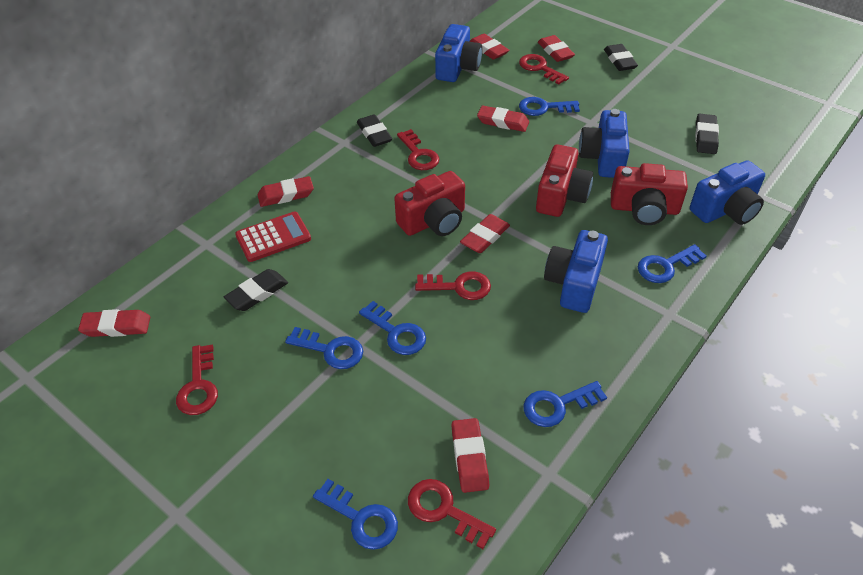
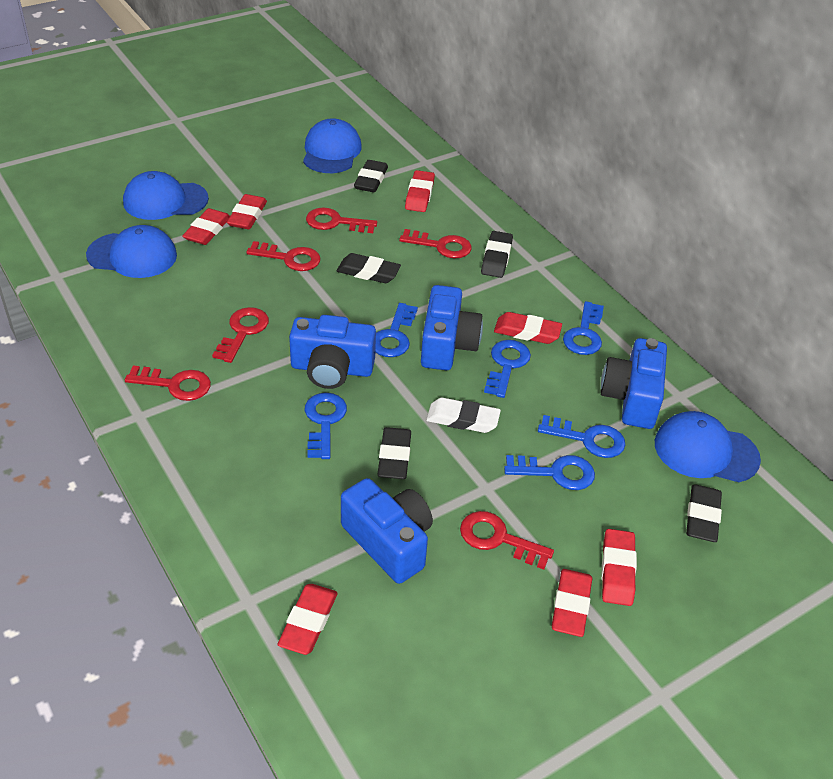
black eraser: 4 -> 5
blue cap: 0 -> 4
red calculator: 1 -> 0
red camera: 3 -> 0
red key: 5 -> 6
white eraser: 0 -> 1

